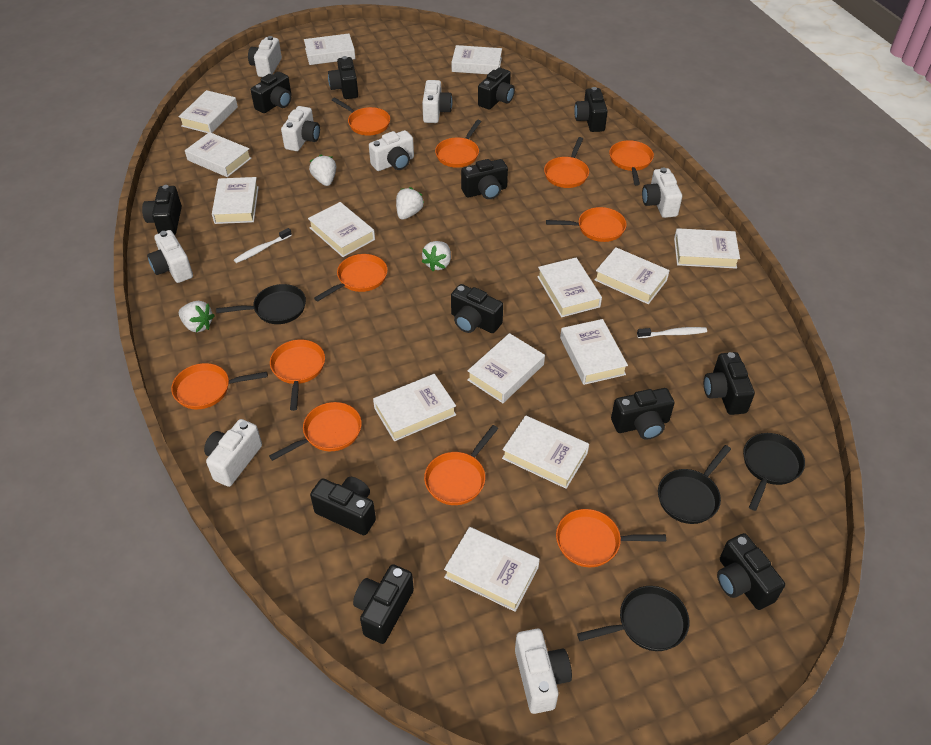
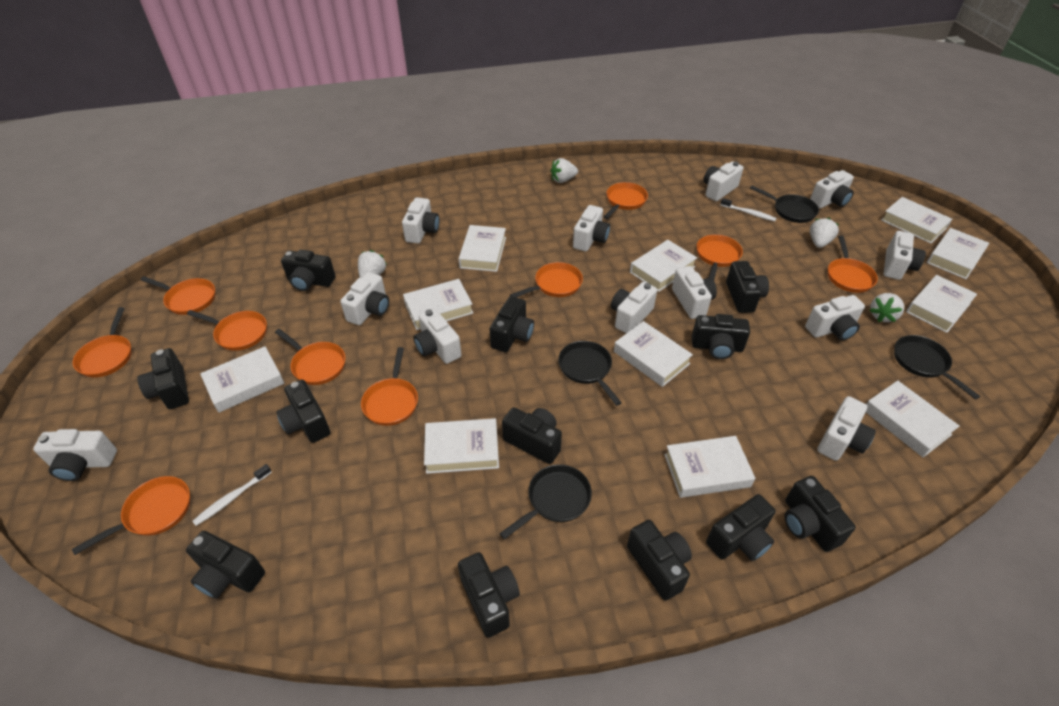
orange pan: 11 -> 10
white book: 14 -> 11
white camera: 8 -> 12

